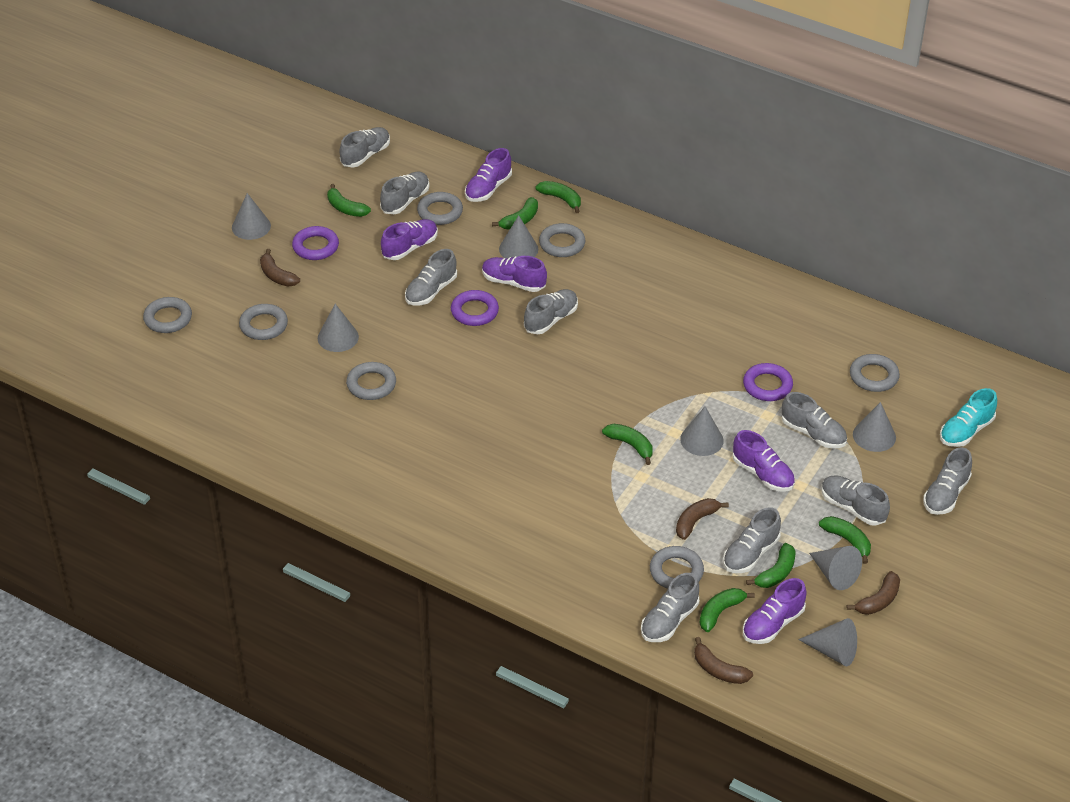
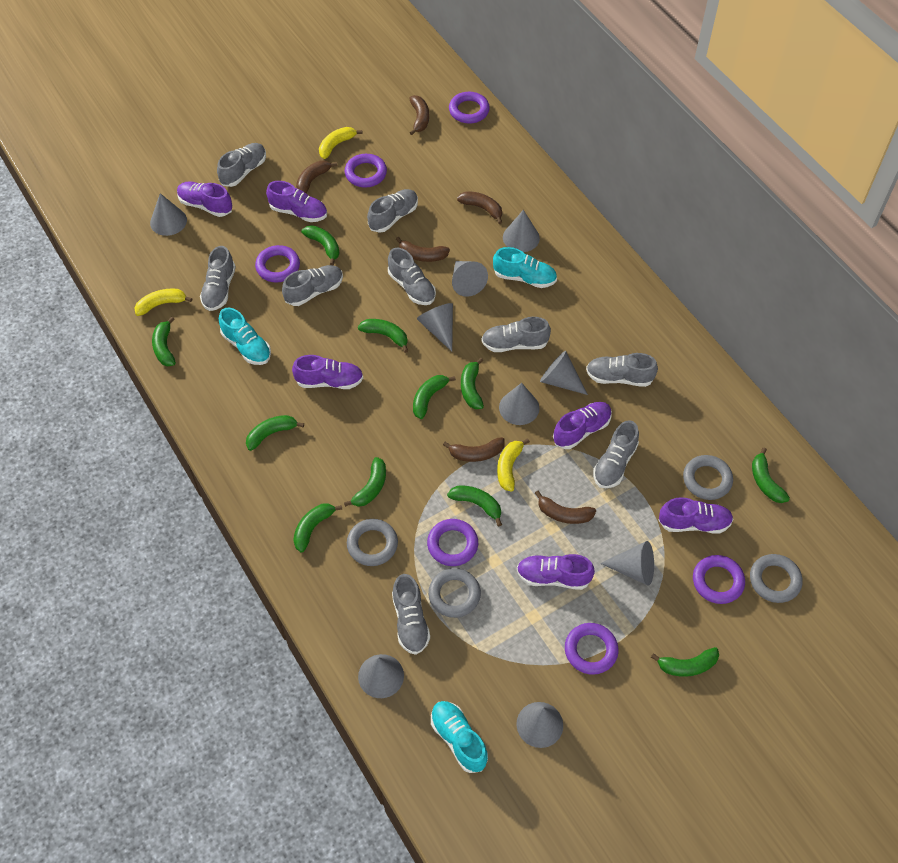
brown banana: 4 -> 6
green banana: 7 -> 11
grey cone: 7 -> 9
grey ring: 7 -> 4
purple ring: 3 -> 6
purple shoe: 5 -> 6
turquoise shoe: 1 -> 3
yellow banana: 0 -> 3

